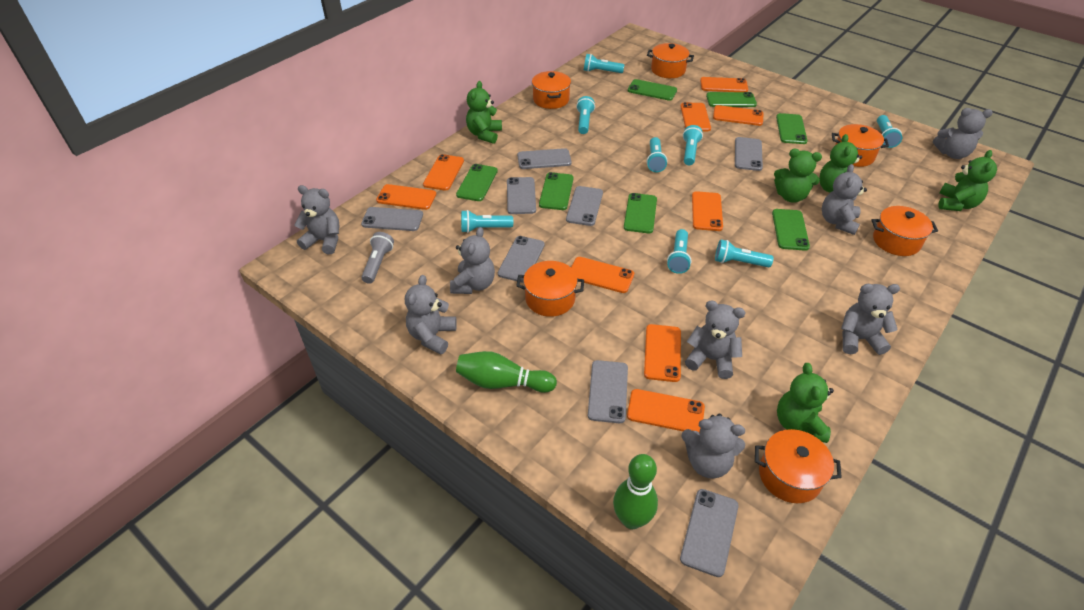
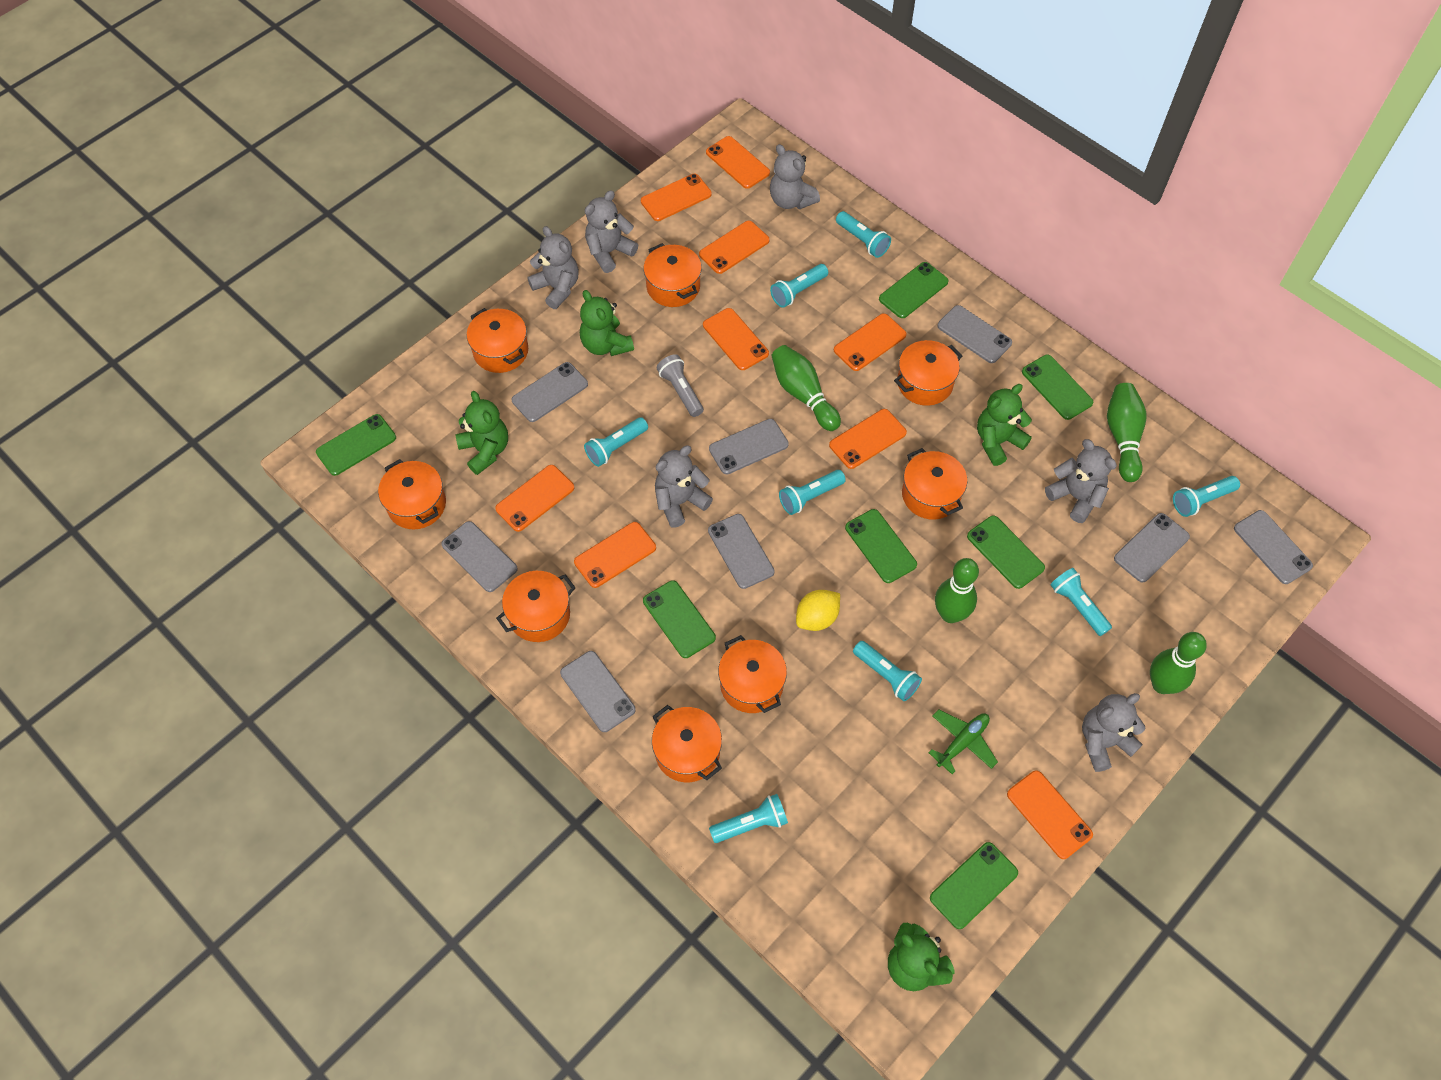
green bowling pin: 2 -> 4
green plane: 0 -> 1
green teddy bear: 5 -> 4
grey teddy bear: 8 -> 6
orange pot: 6 -> 8
yellow lemon: 0 -> 1

